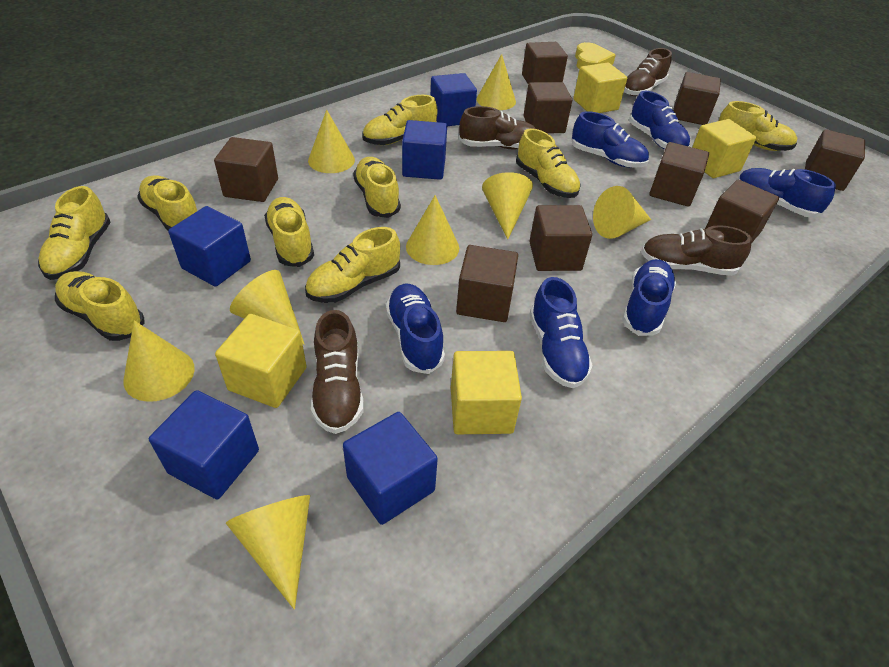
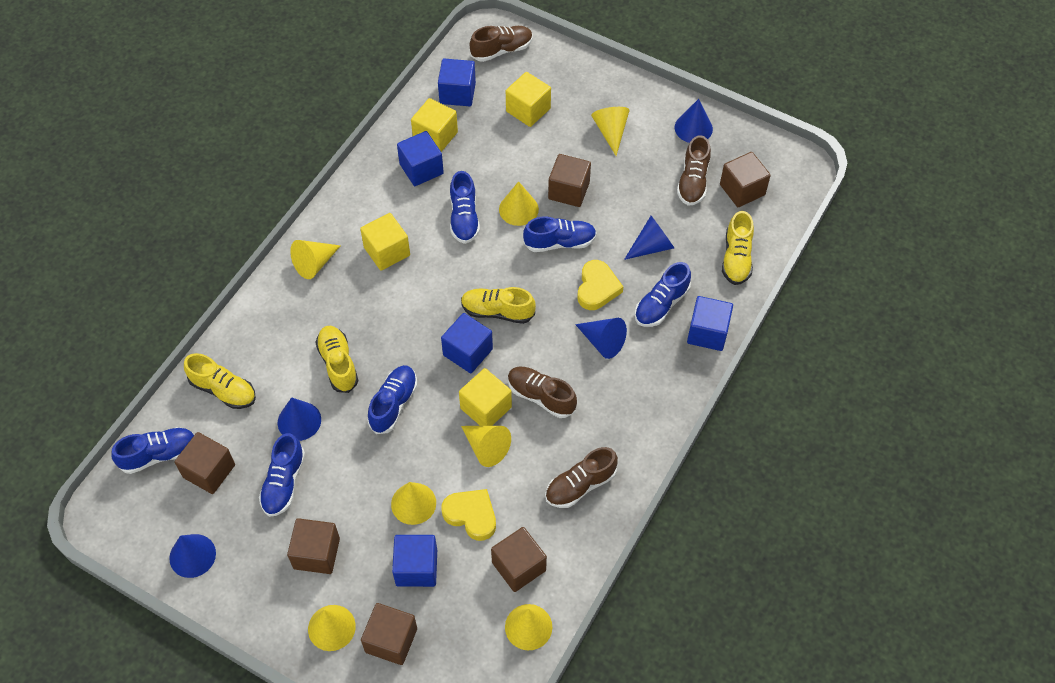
blue cone: 0 -> 5
brown cube: 9 -> 6
yellow cone: 8 -> 7
yellow heart: 1 -> 2
yellow shoe: 9 -> 4

